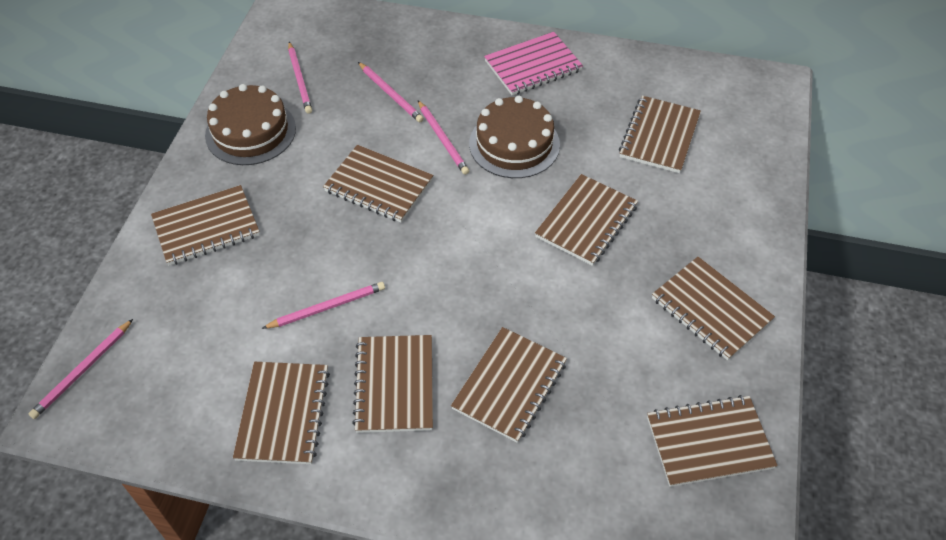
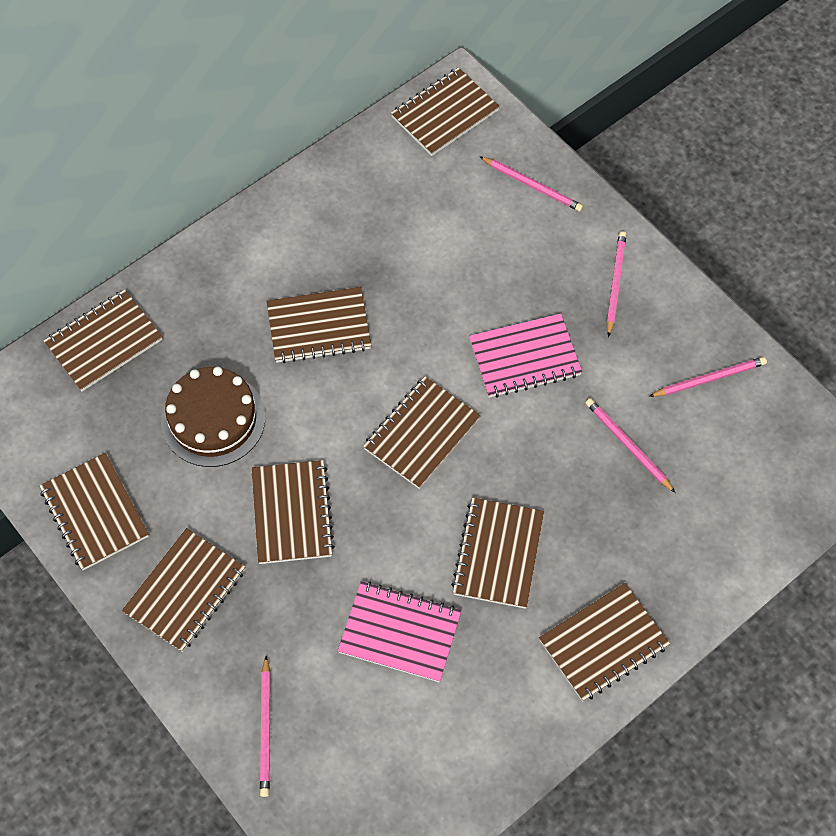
brown cake: 2 -> 1
pink notebook: 1 -> 2

